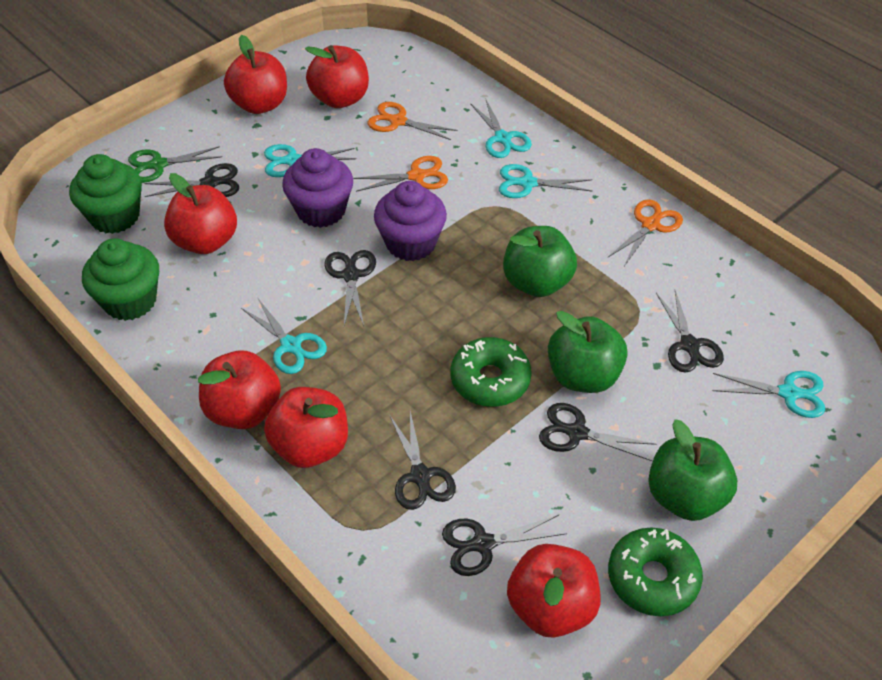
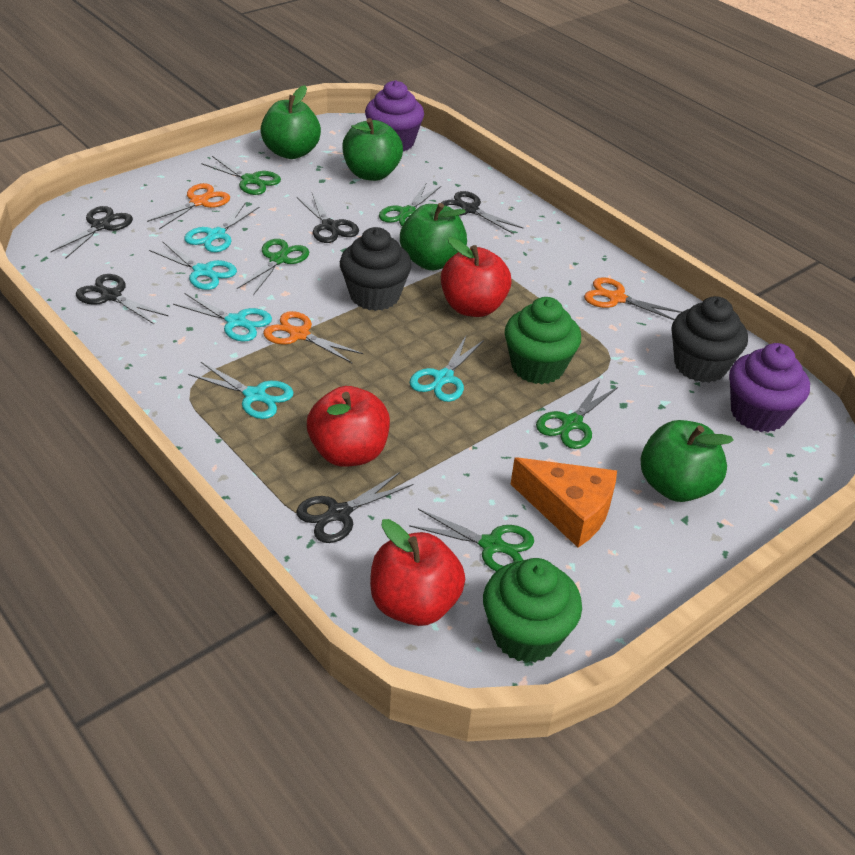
black cupcake: 0 -> 2
black scissors: 6 -> 5
green apple: 3 -> 4
green donut: 2 -> 0
green scissors: 1 -> 5
orange cheese: 0 -> 1
red apple: 6 -> 3

